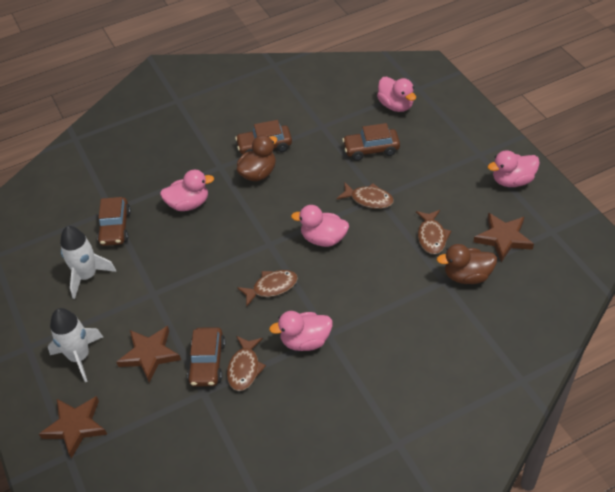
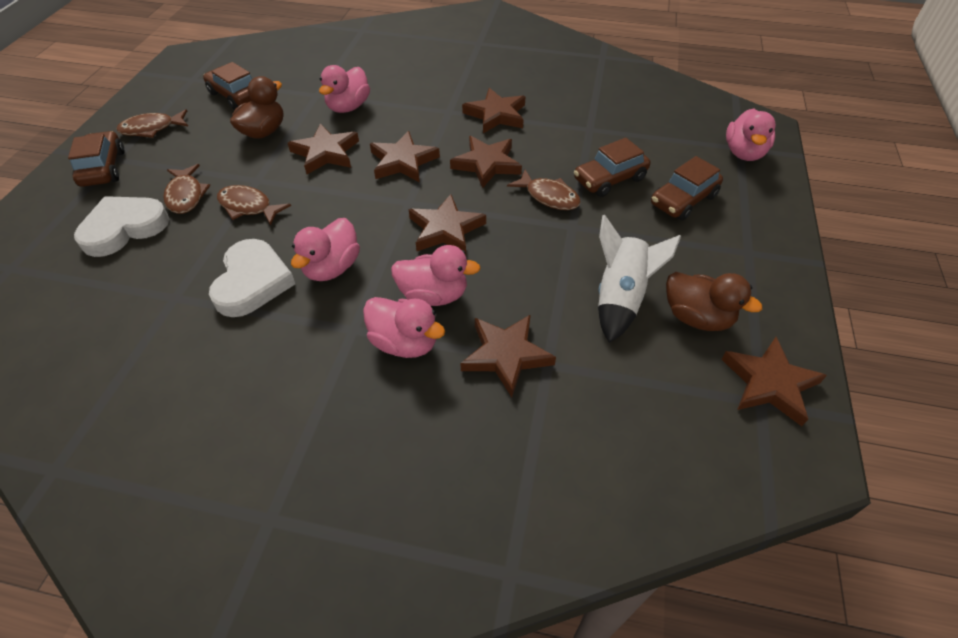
brown star: 3 -> 7
white heart: 0 -> 2
white rocket: 2 -> 1

